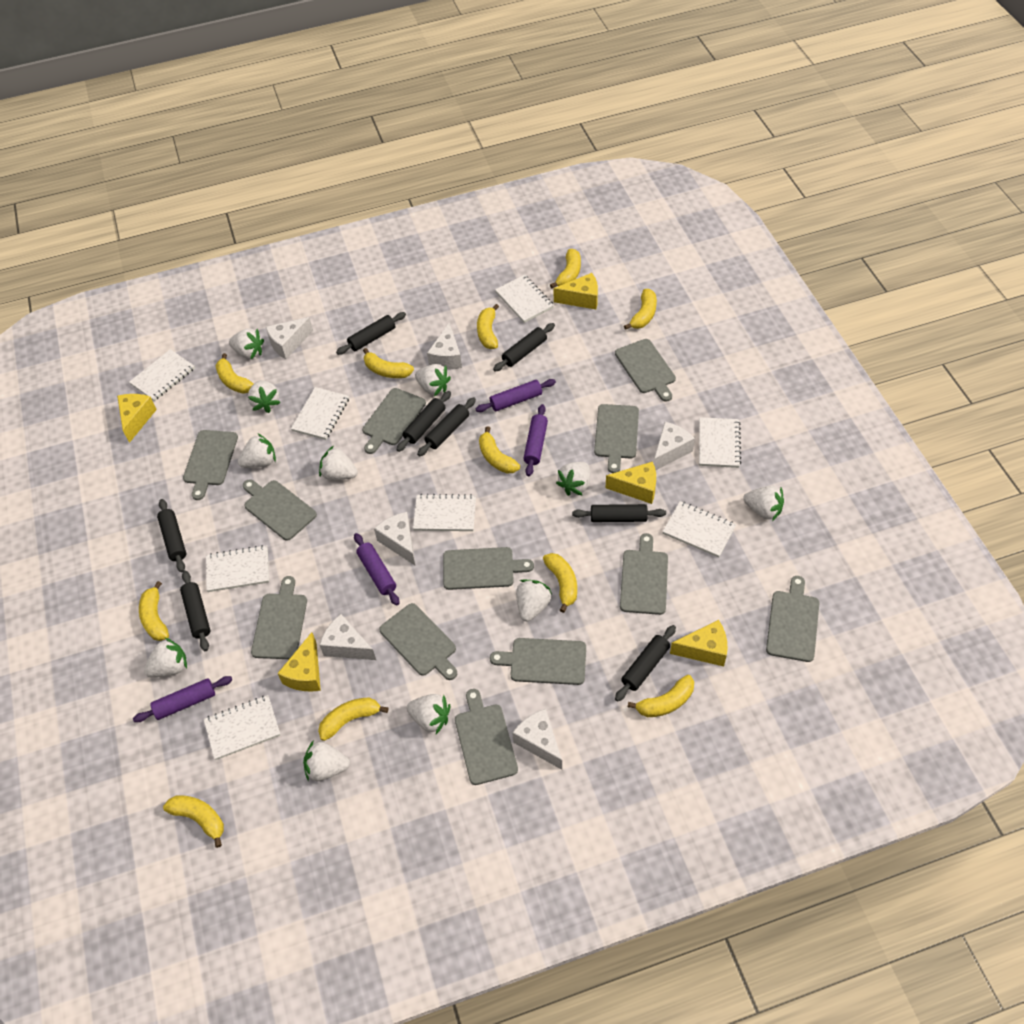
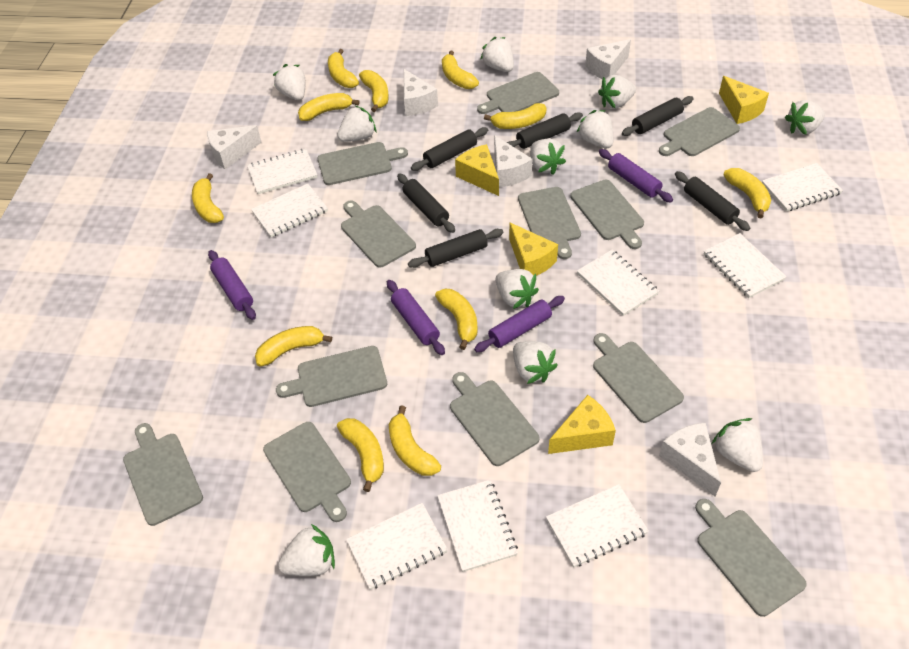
black rolling pin: 8 -> 6
white cheese: 6 -> 5
yellow cheese: 5 -> 4

